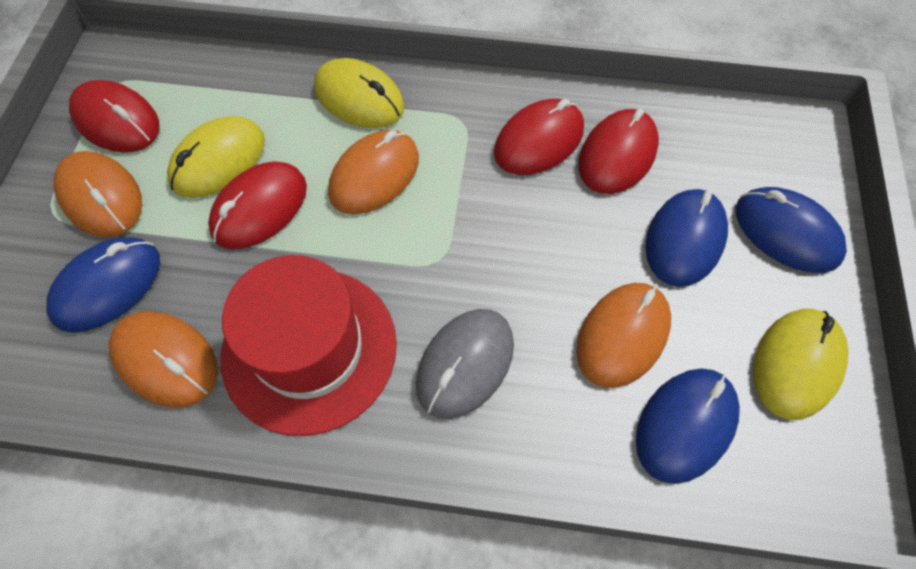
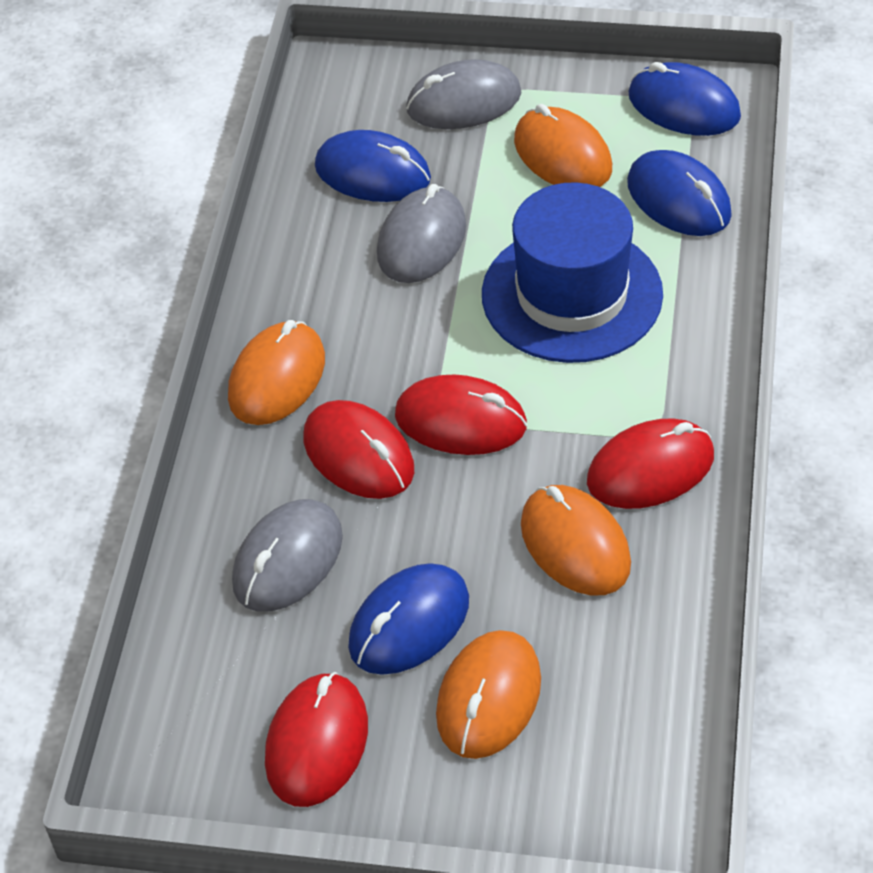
blue hat: 0 -> 1
grey mouse: 1 -> 3
red hat: 1 -> 0
yellow mouse: 3 -> 0

